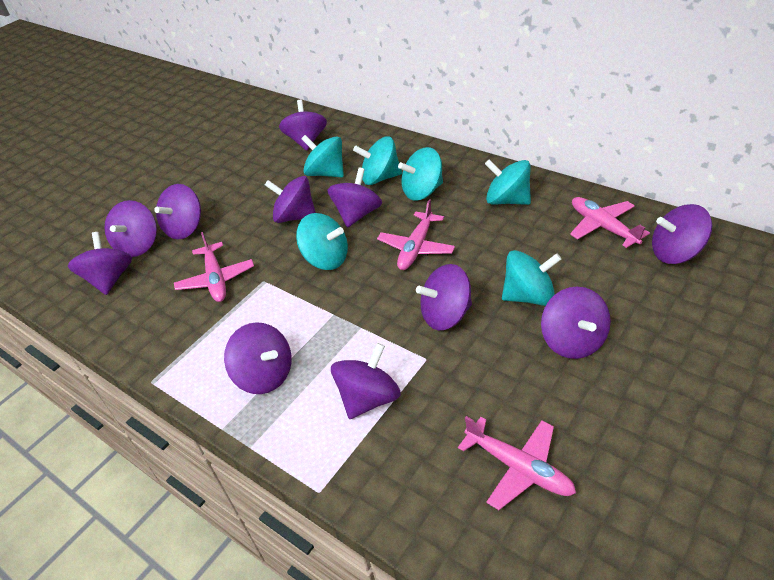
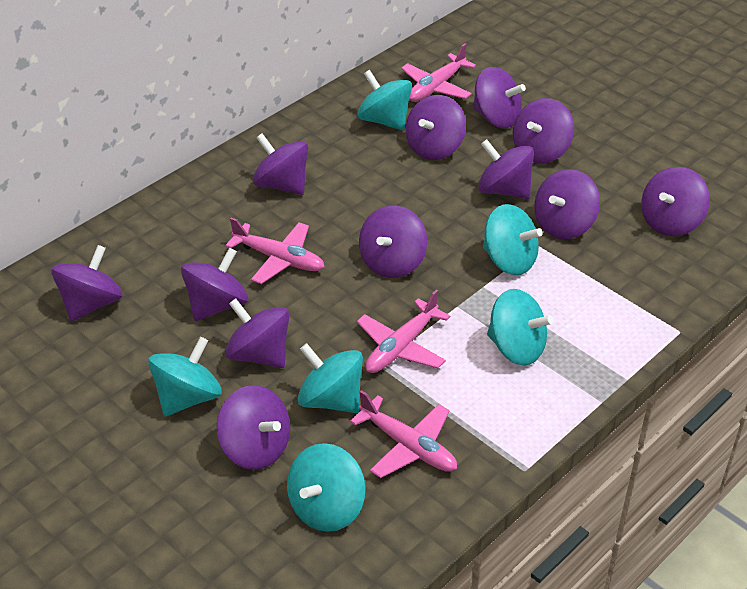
purple spinning top: 11 -> 12

